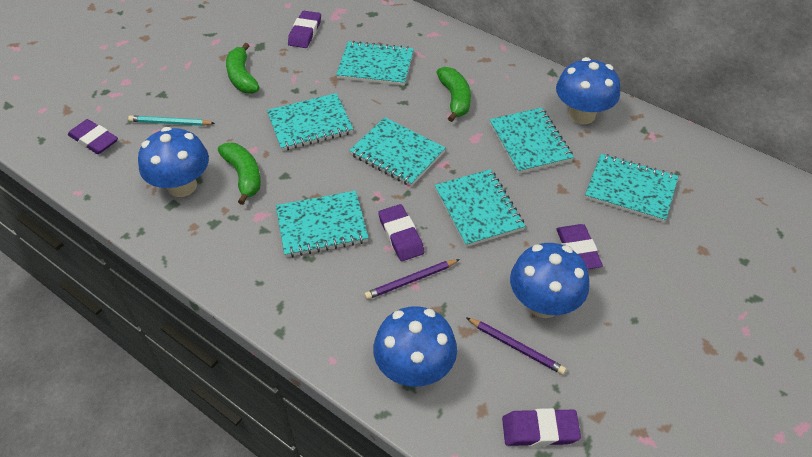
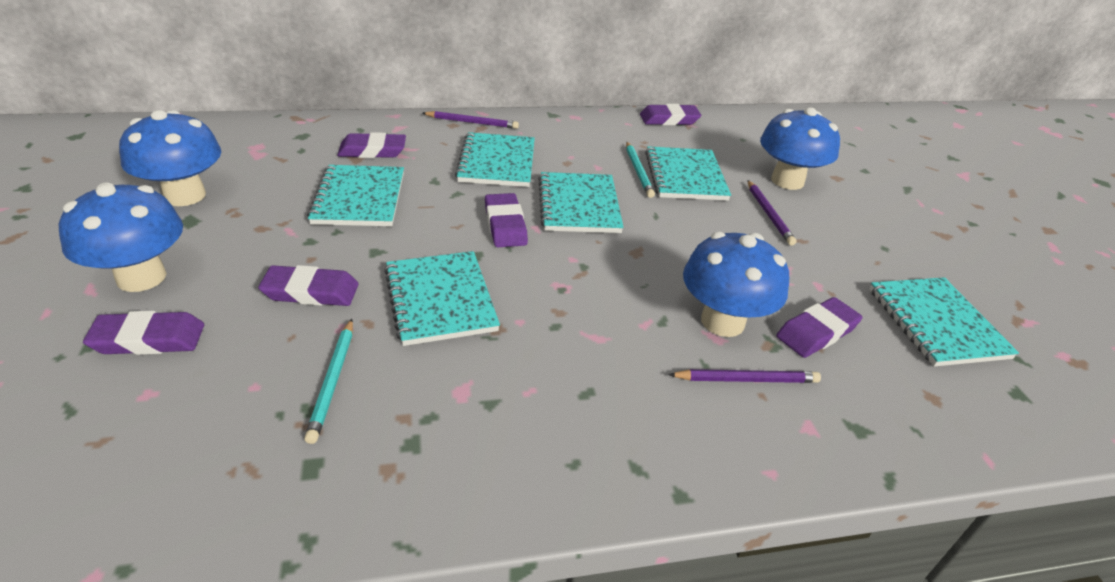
green banana: 3 -> 0
purple eraser: 5 -> 6
purple pencil: 2 -> 3
turquoise notebook: 7 -> 6
turquoise pencil: 1 -> 2

